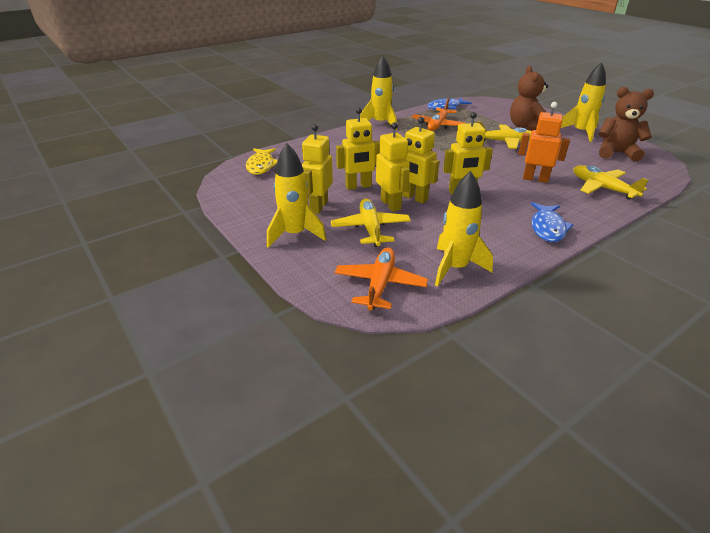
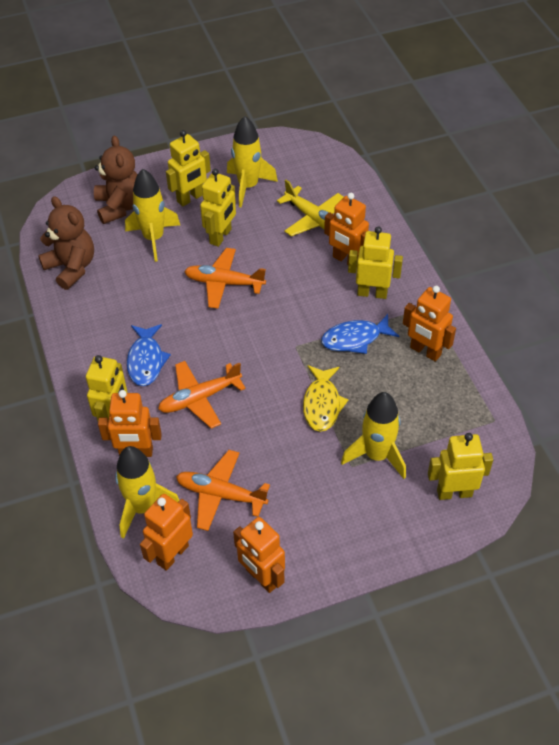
orange plane: 2 -> 3
orange robot: 1 -> 5
yellow plane: 3 -> 1

